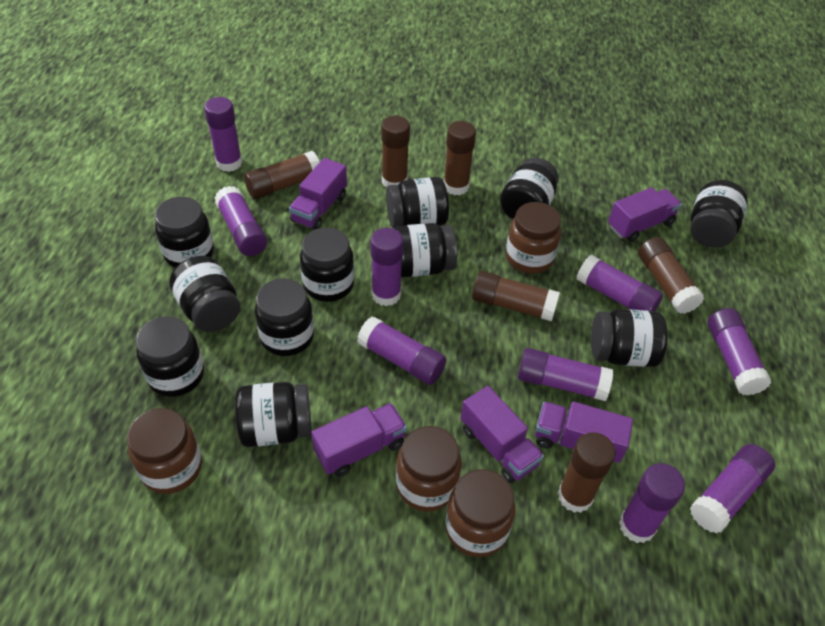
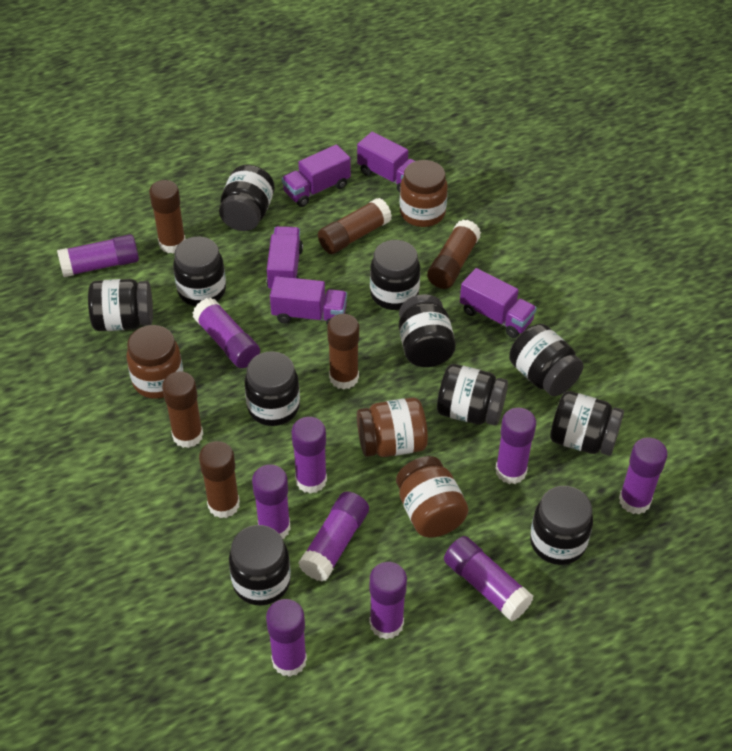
purple glue stick: 9 -> 10

